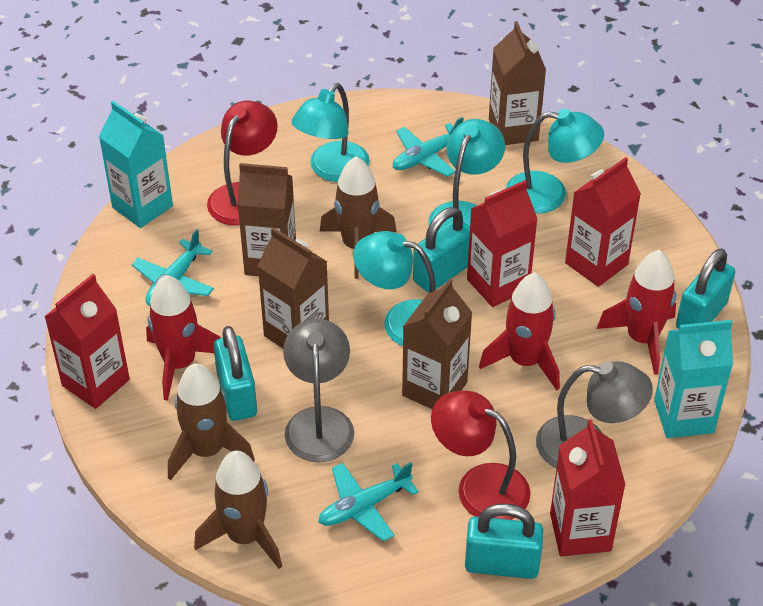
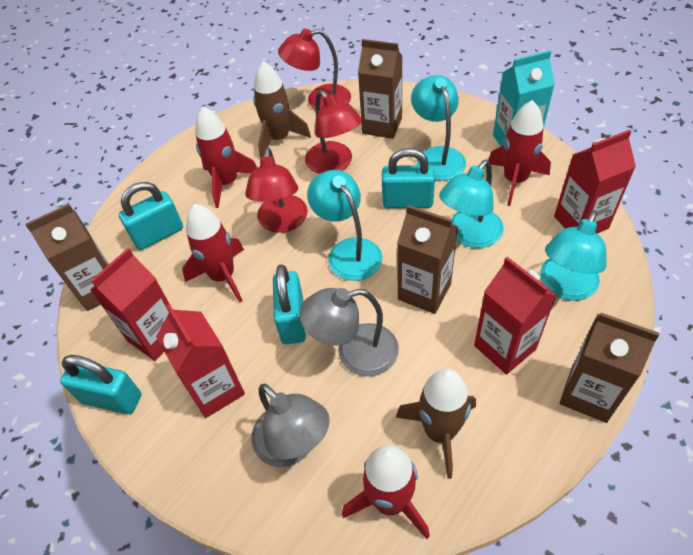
brown rocket: 3 -> 2
red lamp: 2 -> 3
red rocket: 3 -> 4
turquoise carton: 2 -> 1
turquoise plane: 3 -> 0

